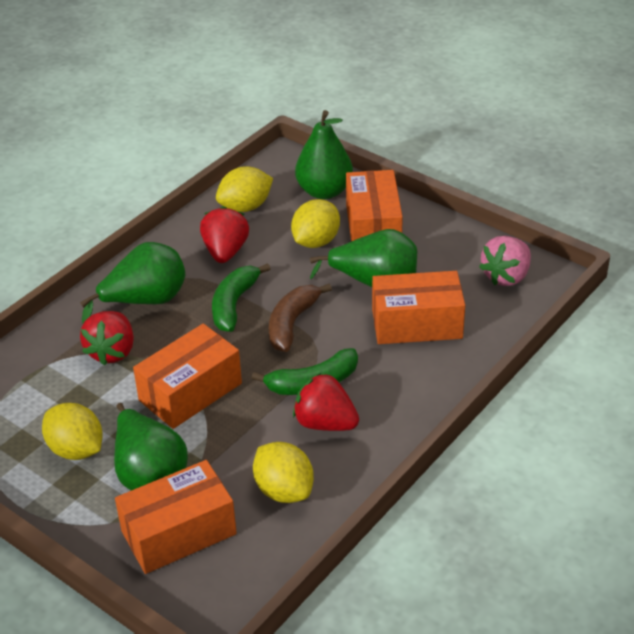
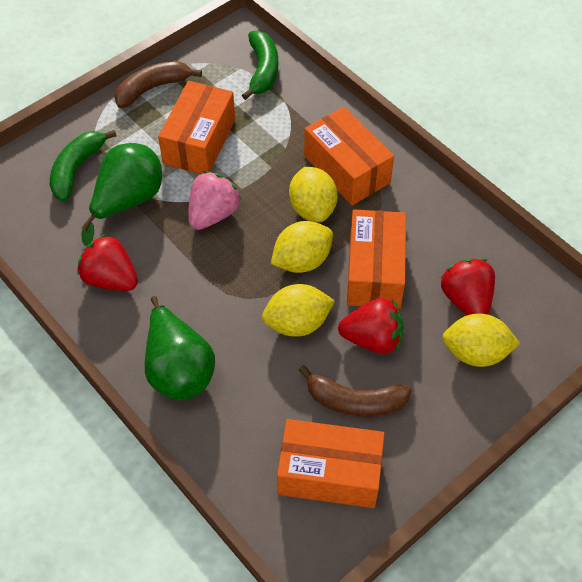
brown banana: 1 -> 2
green pear: 4 -> 2

